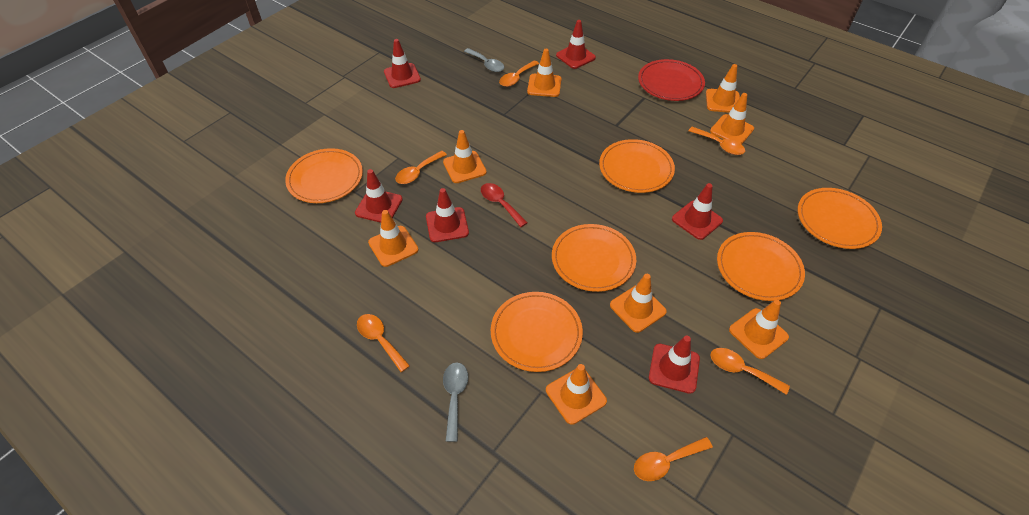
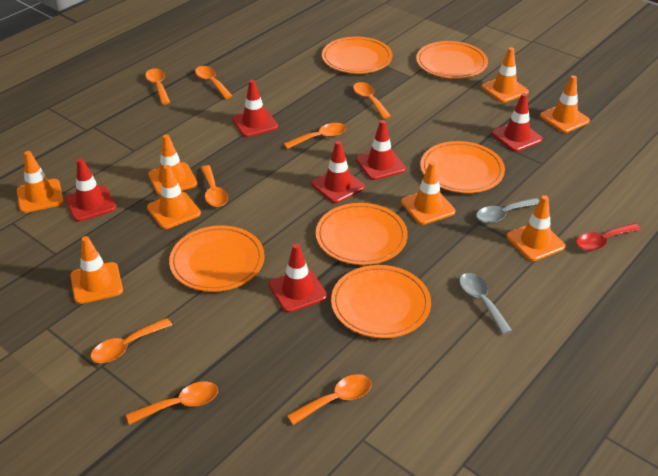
orange spoon: 6 -> 8
red plate: 1 -> 0

